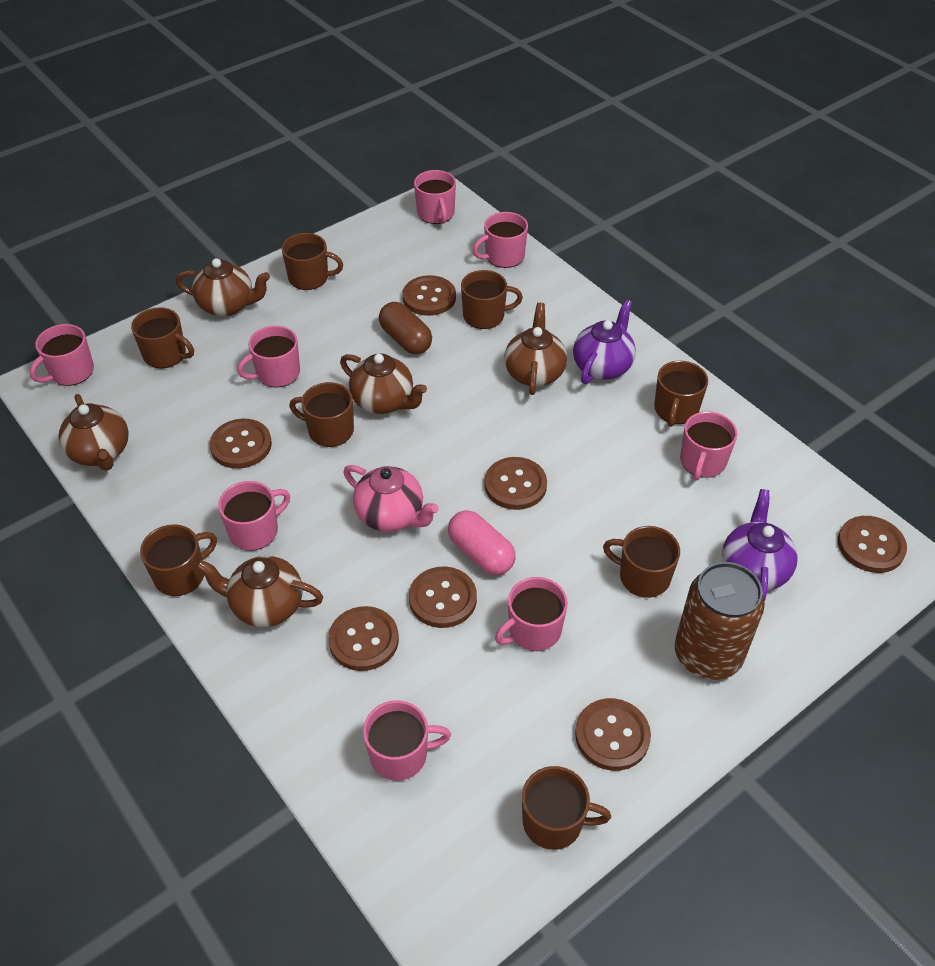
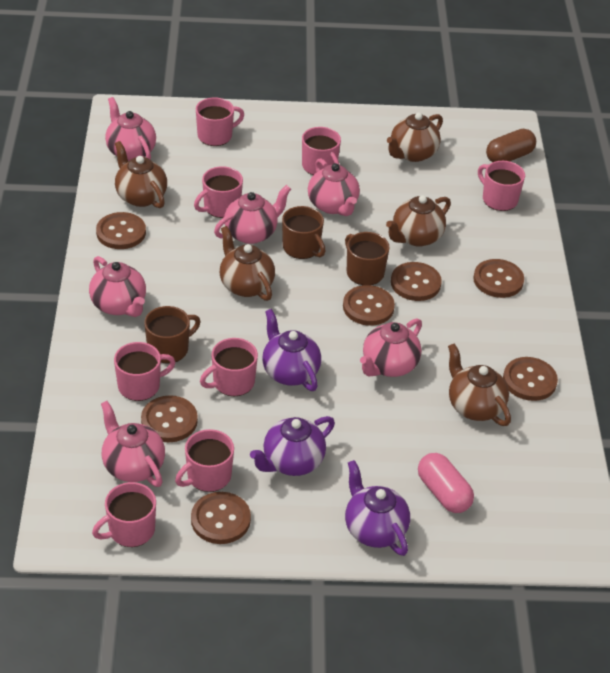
brown can: 1 -> 0
brown mug: 8 -> 3
pink teapot: 1 -> 6
purple teapot: 2 -> 3

